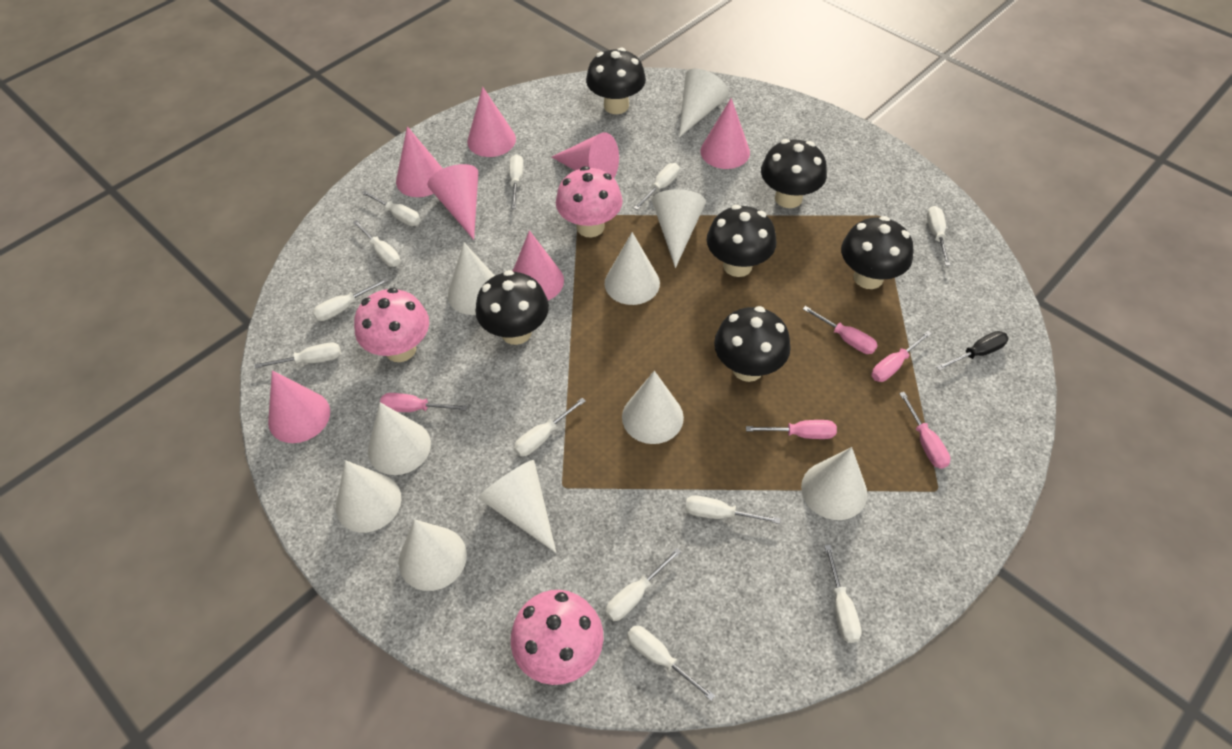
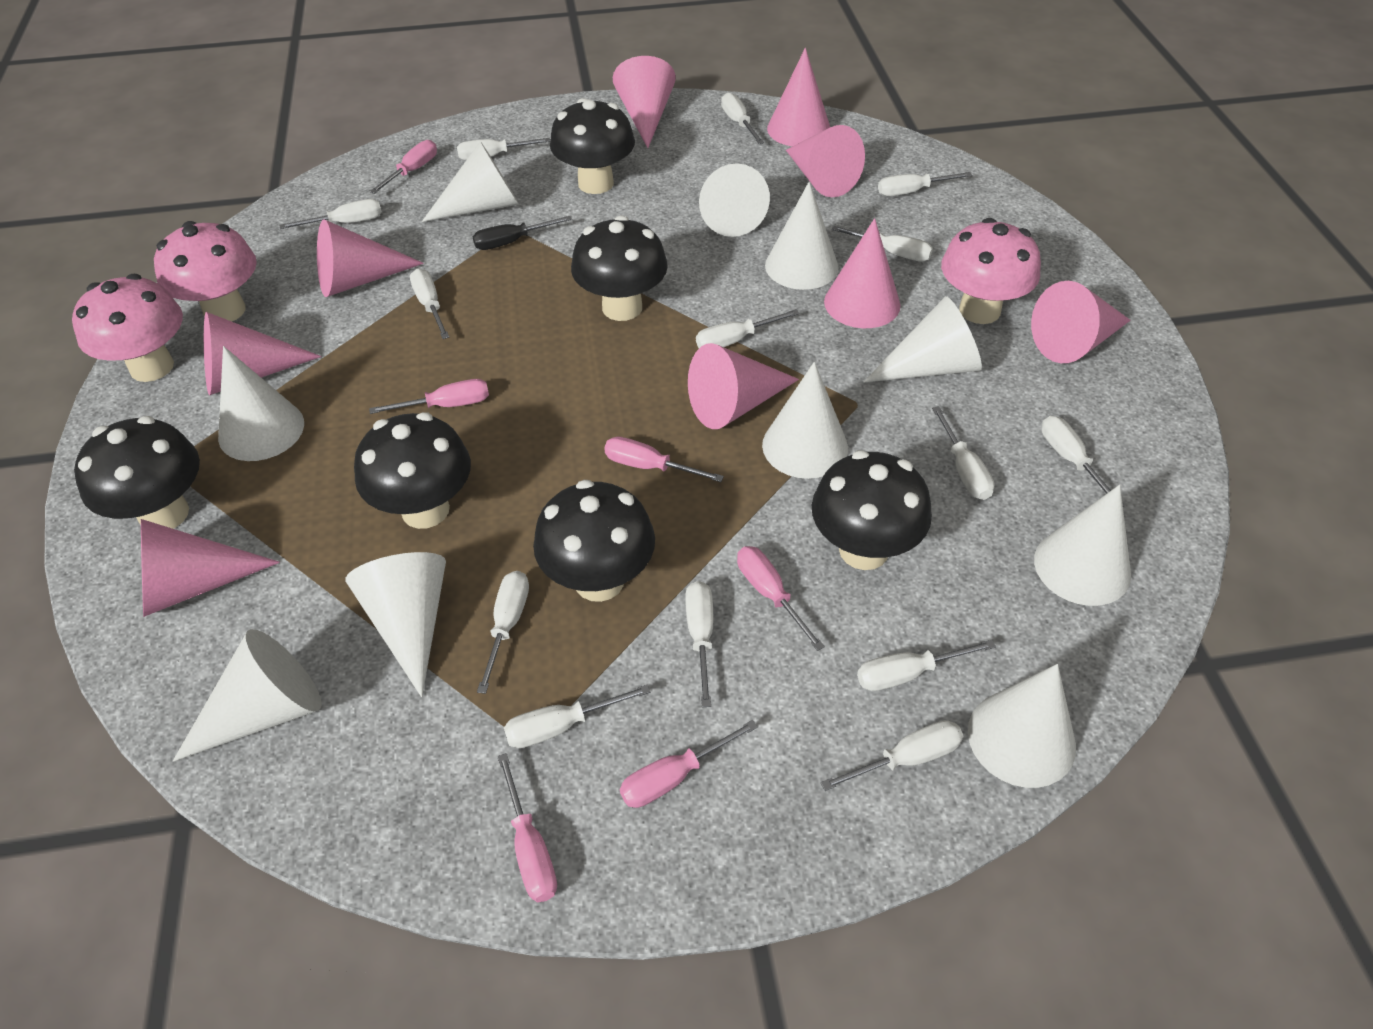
pink cone: 7 -> 9
pink screwdriver: 5 -> 6
white screwdriver: 12 -> 14

